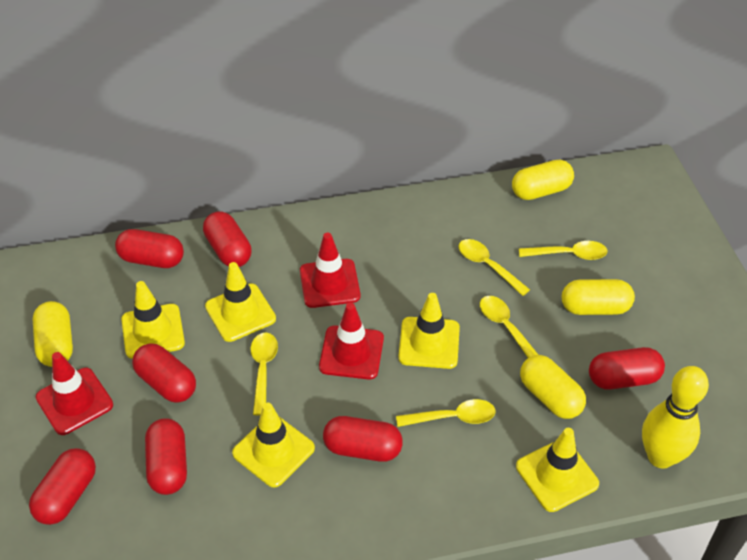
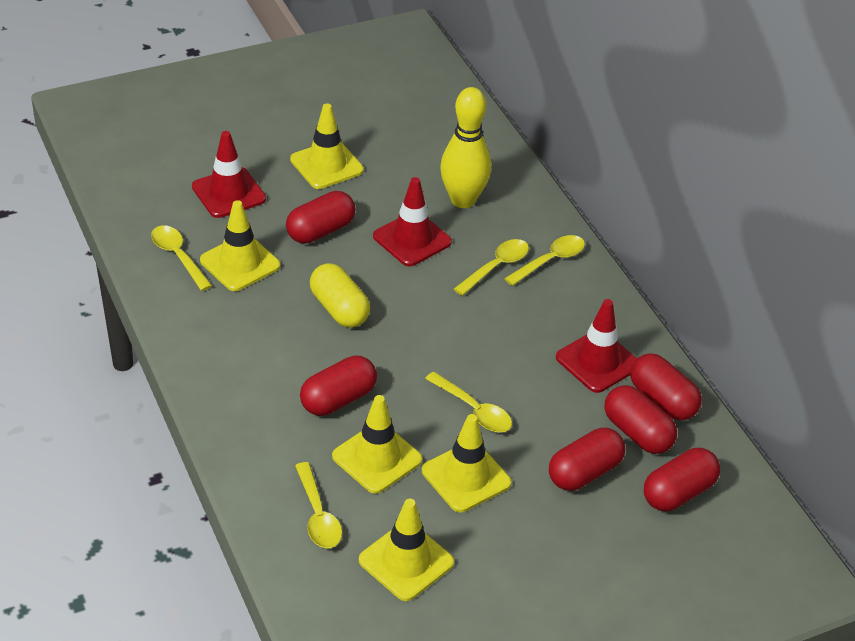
red capsule: 7 -> 6
yellow capsule: 4 -> 1

